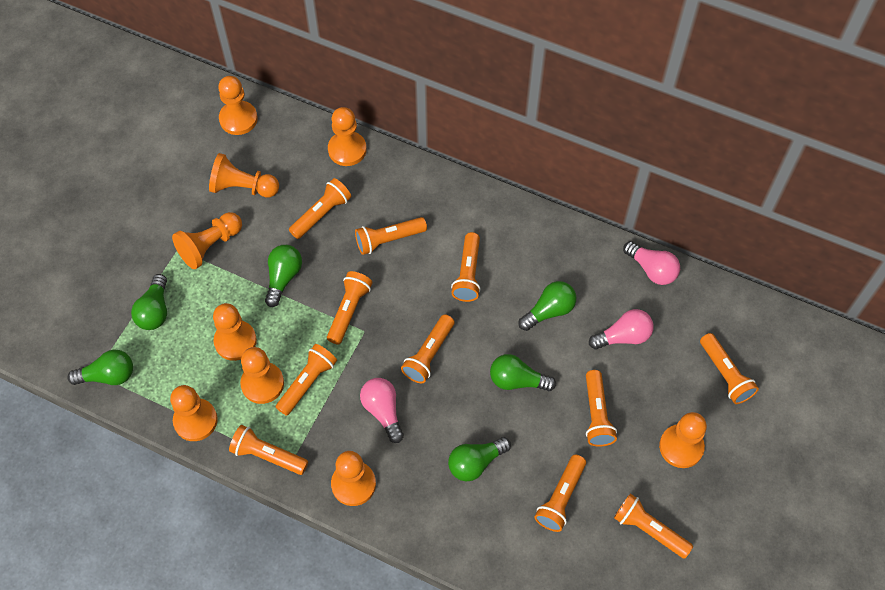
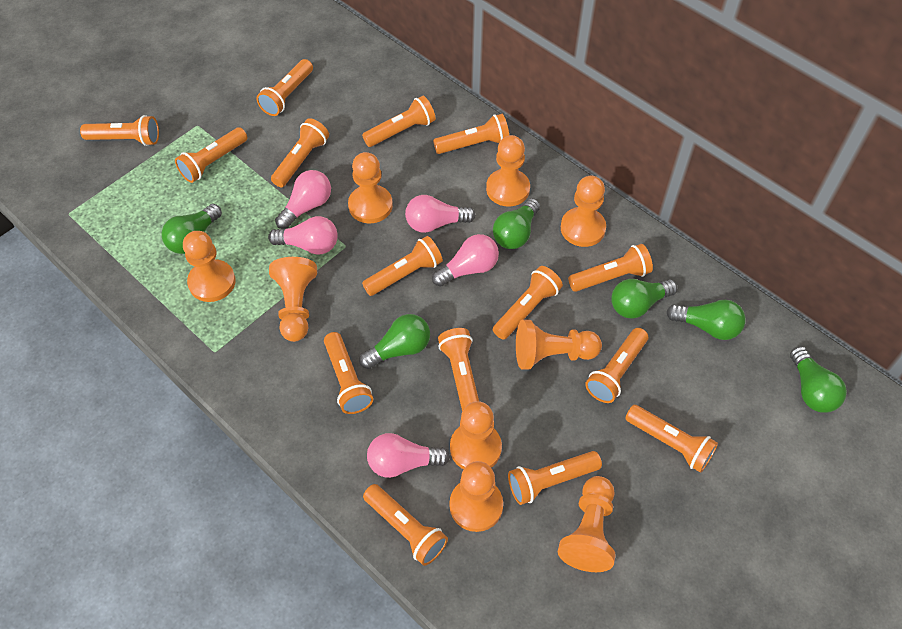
orange flashlight: 11 -> 15
pink light bulb: 3 -> 5

